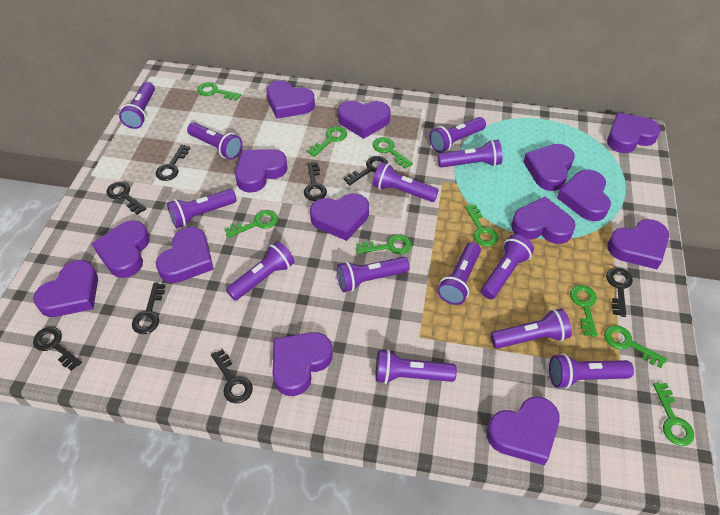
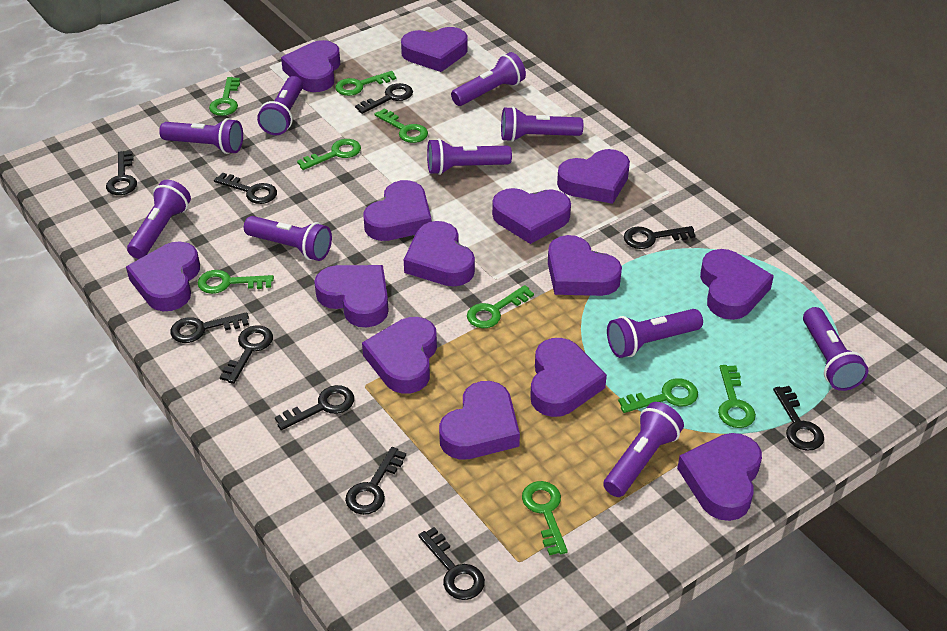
black key: 8 -> 10
purple flashlight: 13 -> 10

